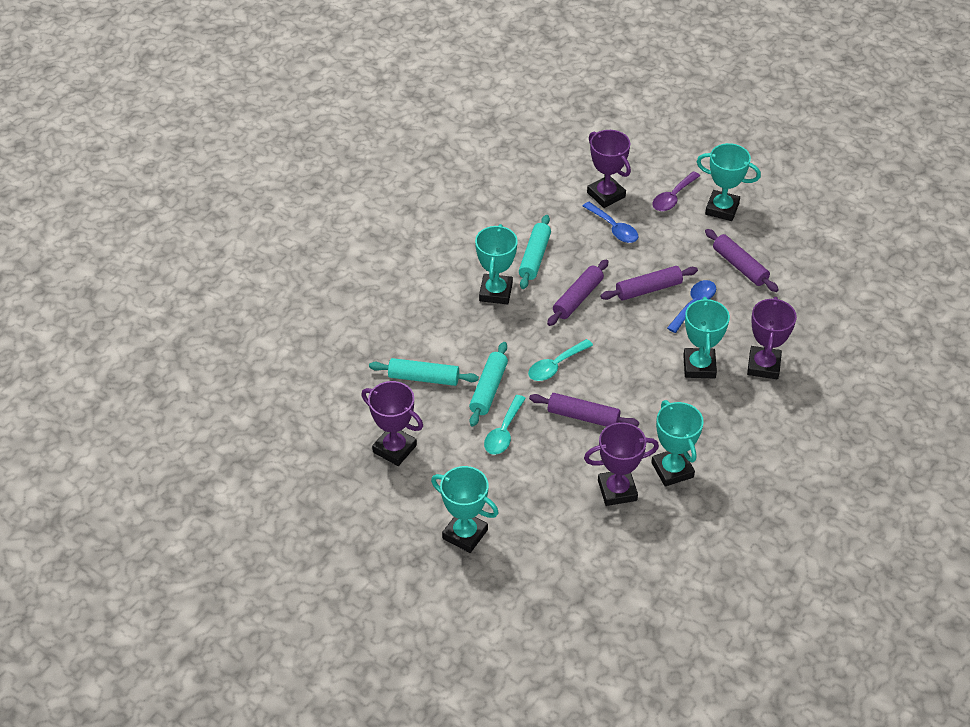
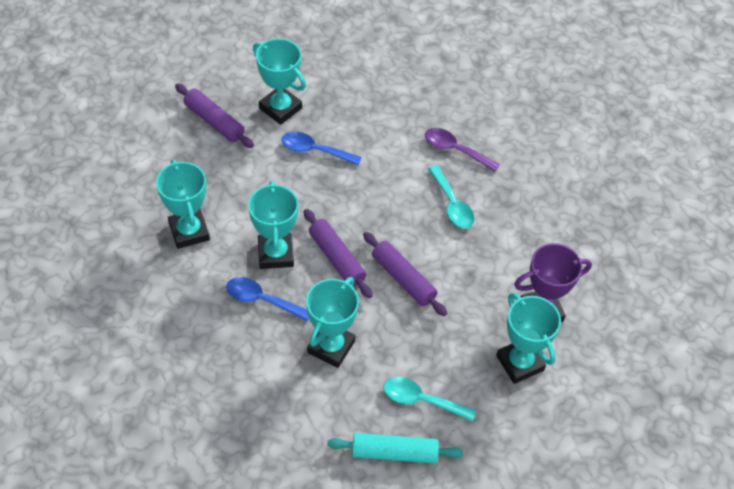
purple rolling pin: 4 -> 3
purple trophy: 4 -> 1
turquoise rolling pin: 3 -> 1

